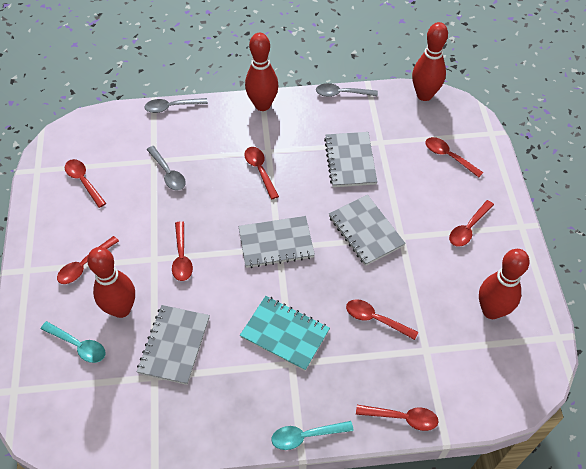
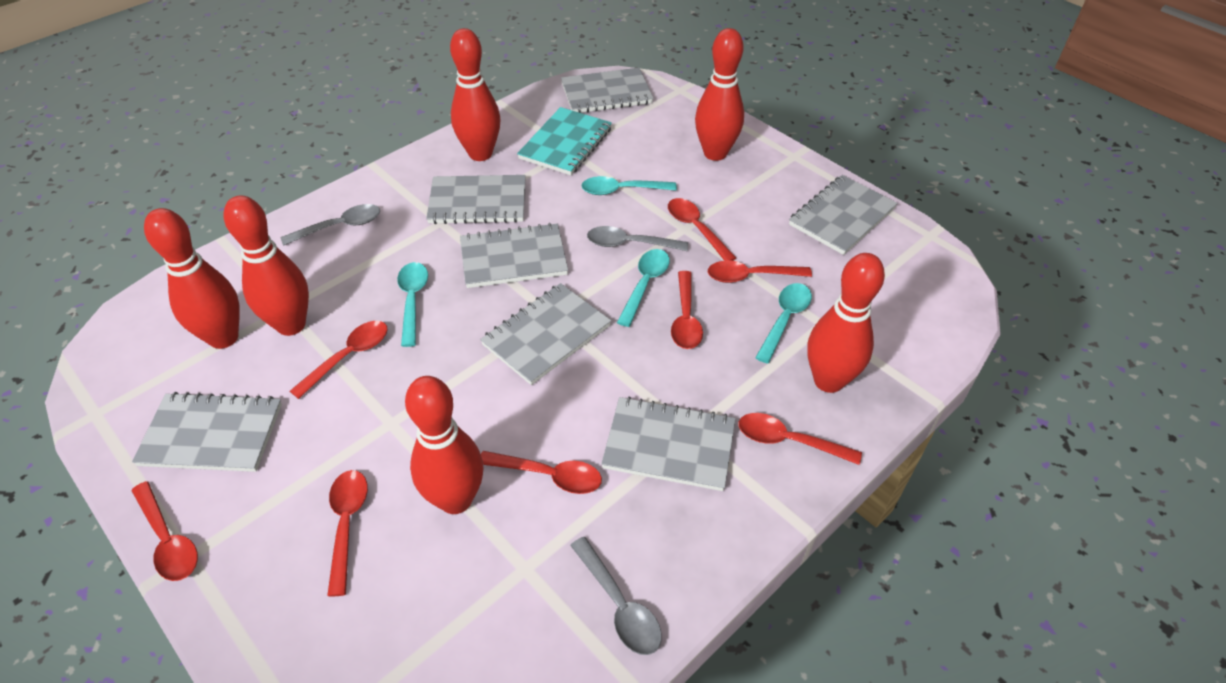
grey notebook: 4 -> 7
red bowling pin: 4 -> 6
turquoise spoon: 2 -> 4

